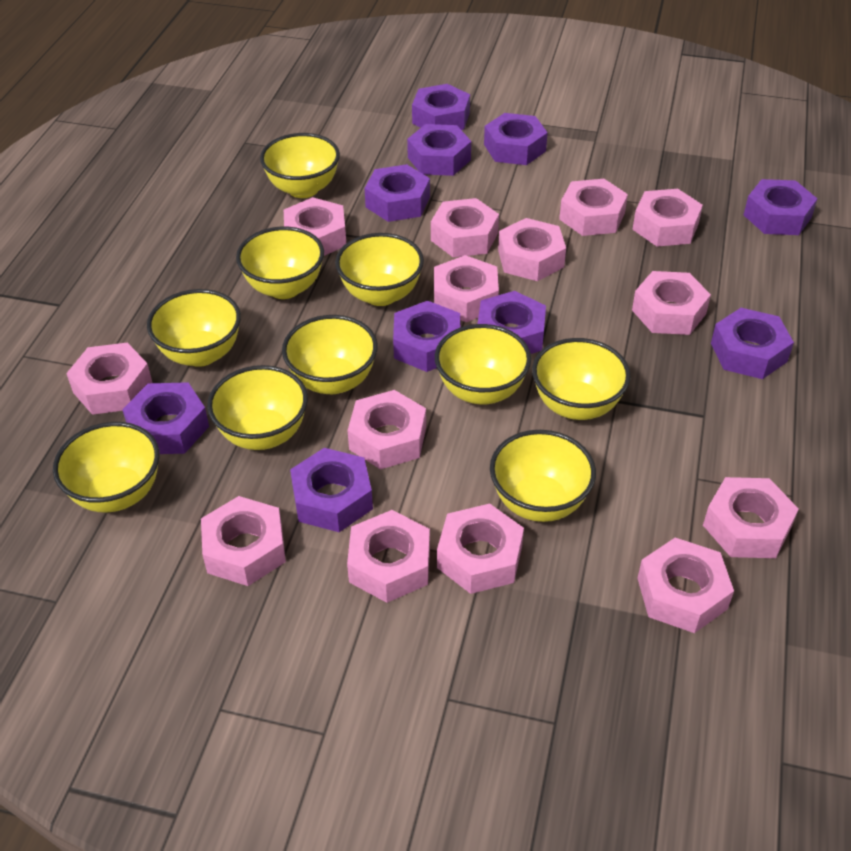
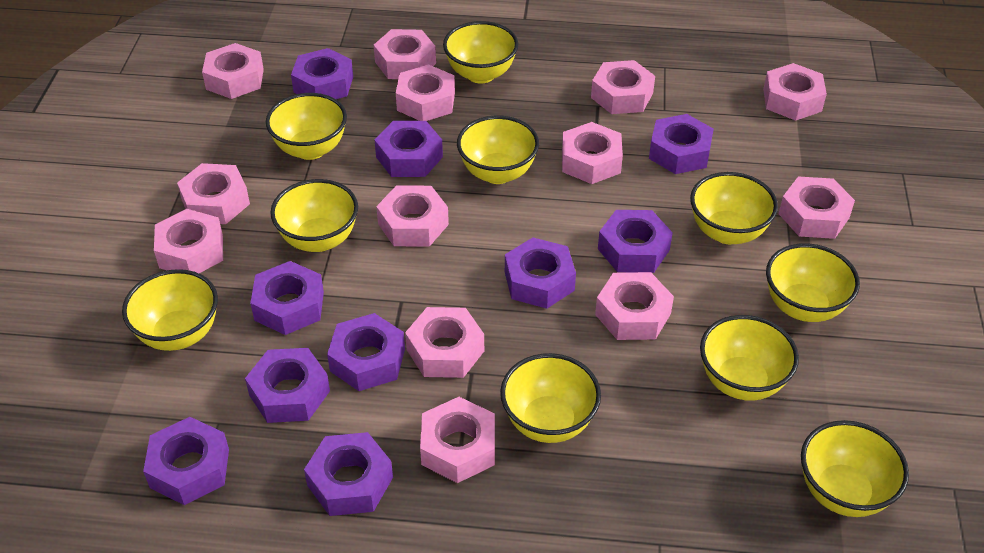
pink nut: 14 -> 13

